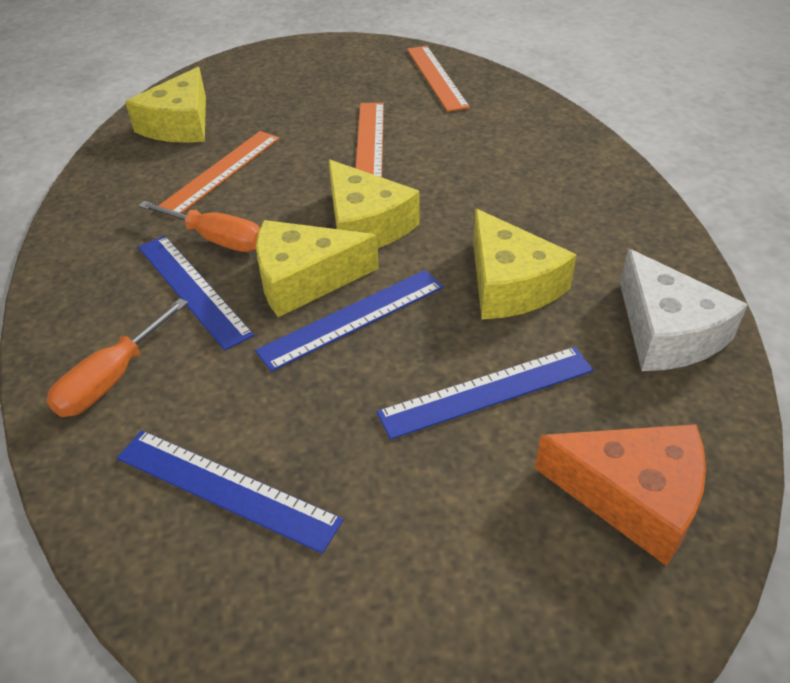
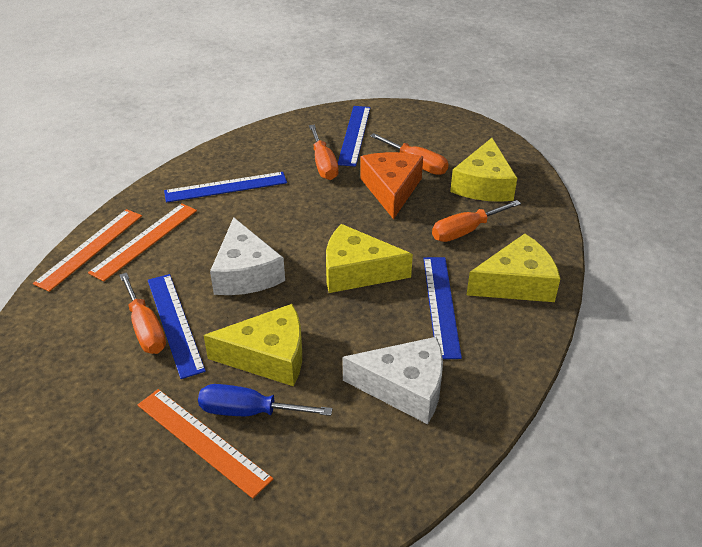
blue screwdriver: 0 -> 1
orange screwdriver: 2 -> 4
white cheese: 1 -> 2

